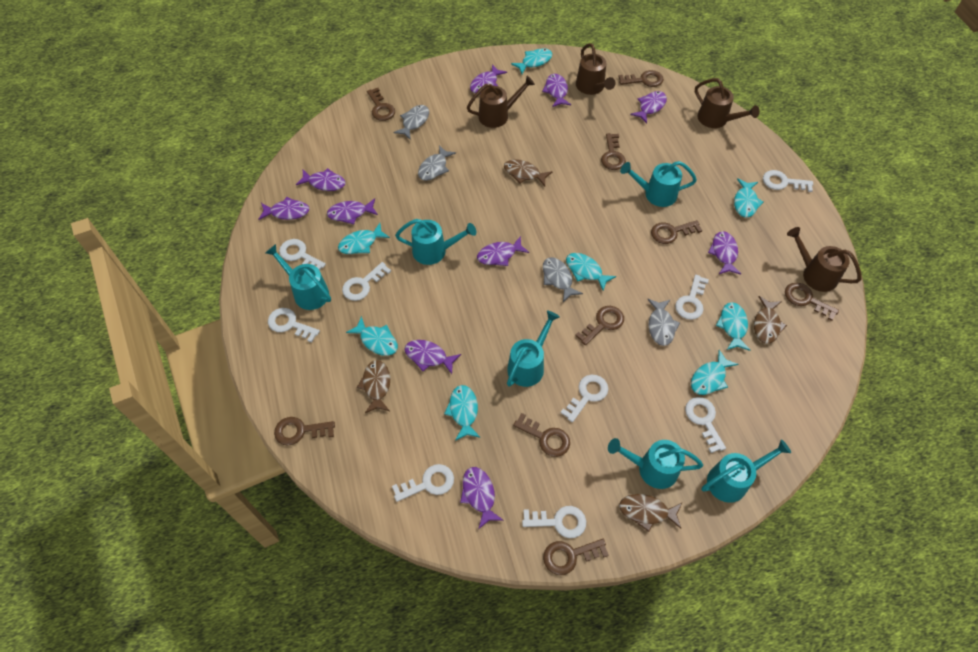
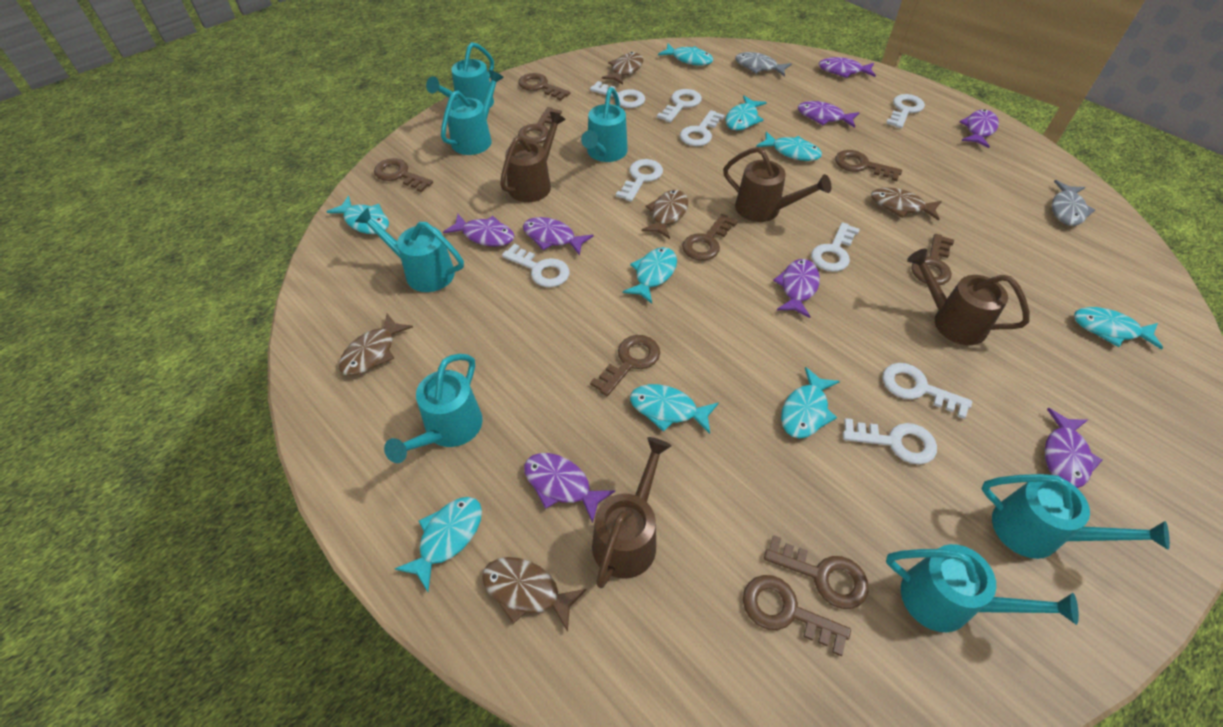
brown fish: 4 -> 5
grey fish: 4 -> 2
purple fish: 10 -> 8
turquoise fish: 8 -> 9
turquoise watering can: 6 -> 7

